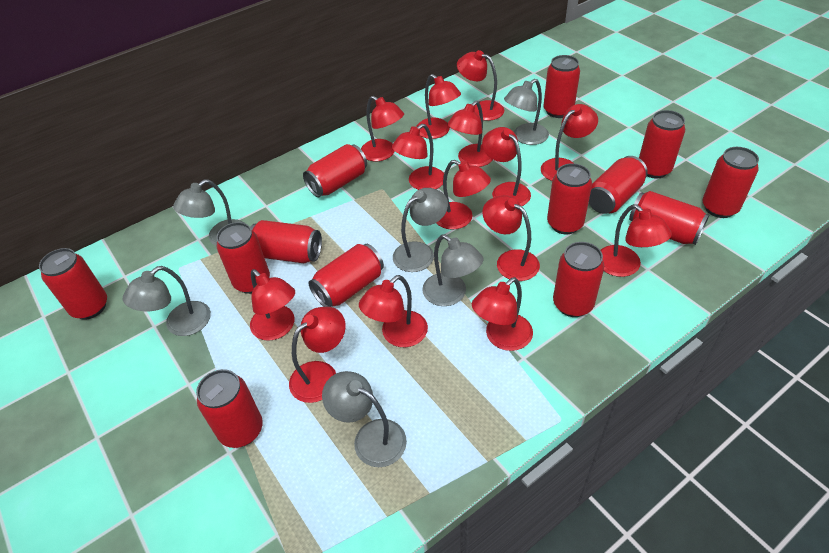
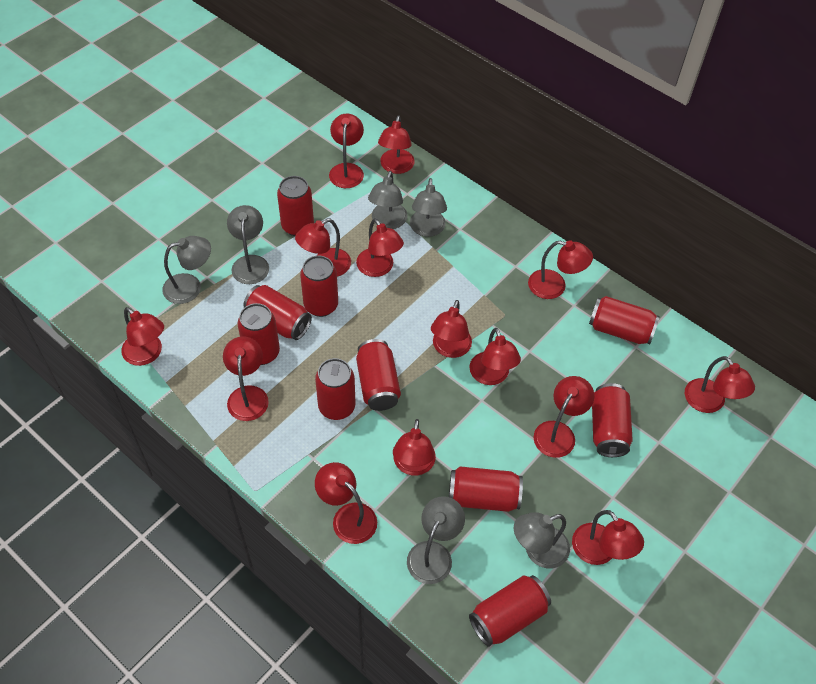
red can: 13 -> 10

